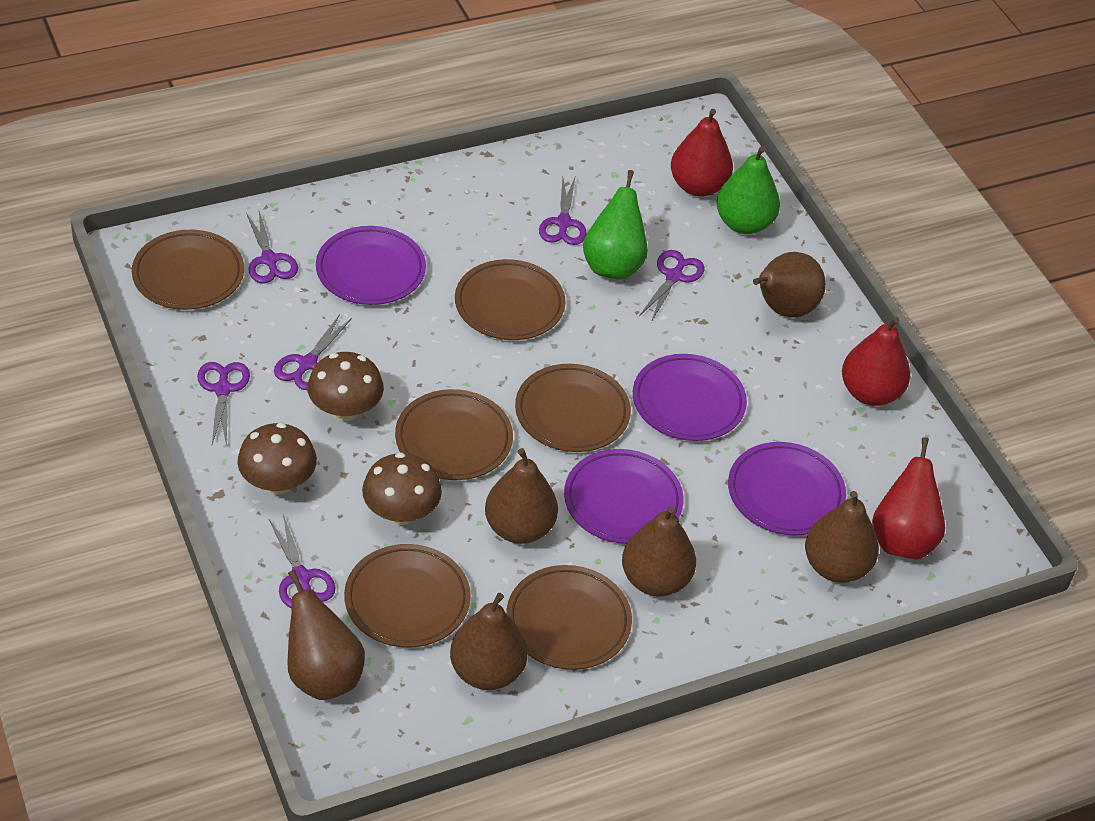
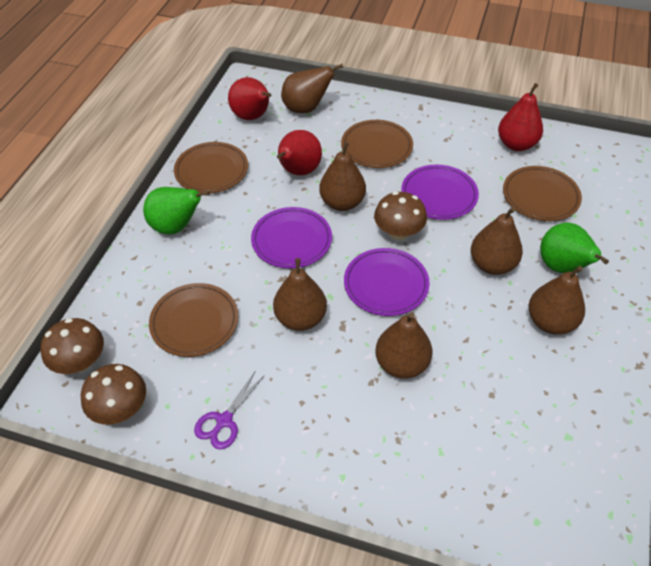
brown plate: 6 -> 4
purple plate: 4 -> 3
purple scissors: 6 -> 1

